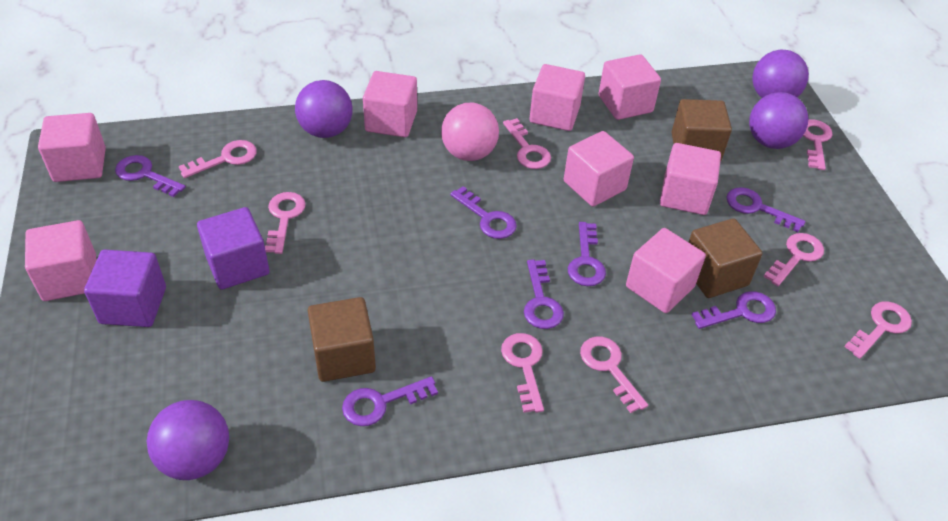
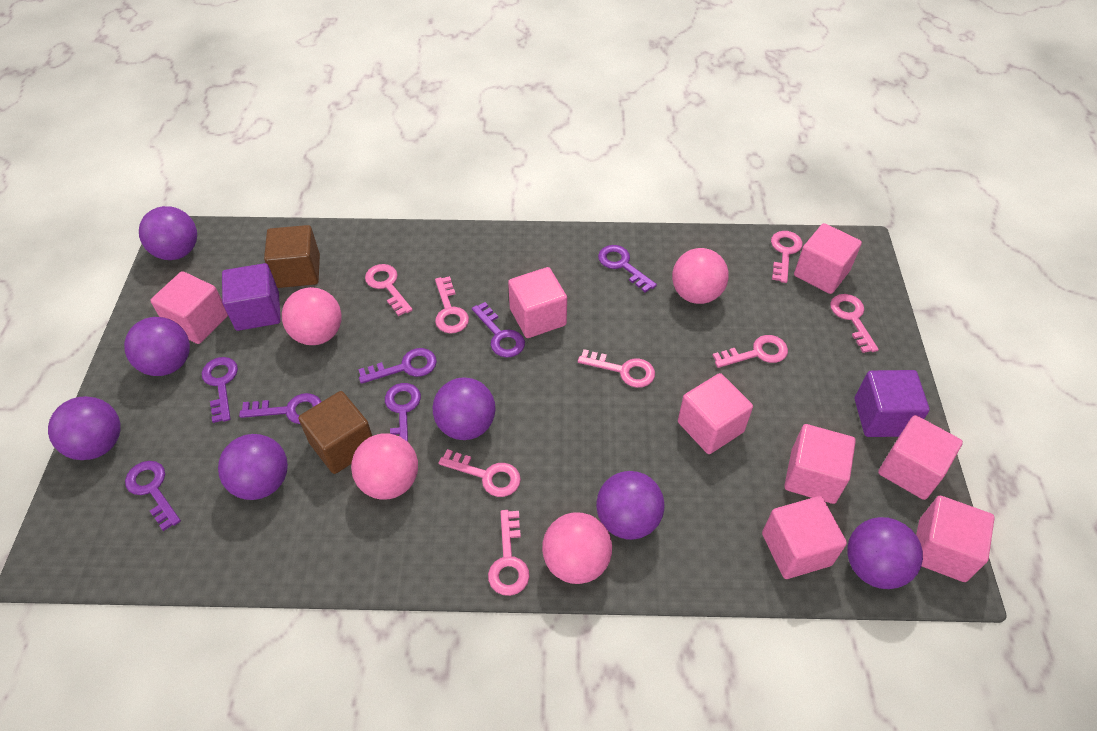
brown cube: 3 -> 2
pink ball: 1 -> 4
purple ball: 4 -> 7

